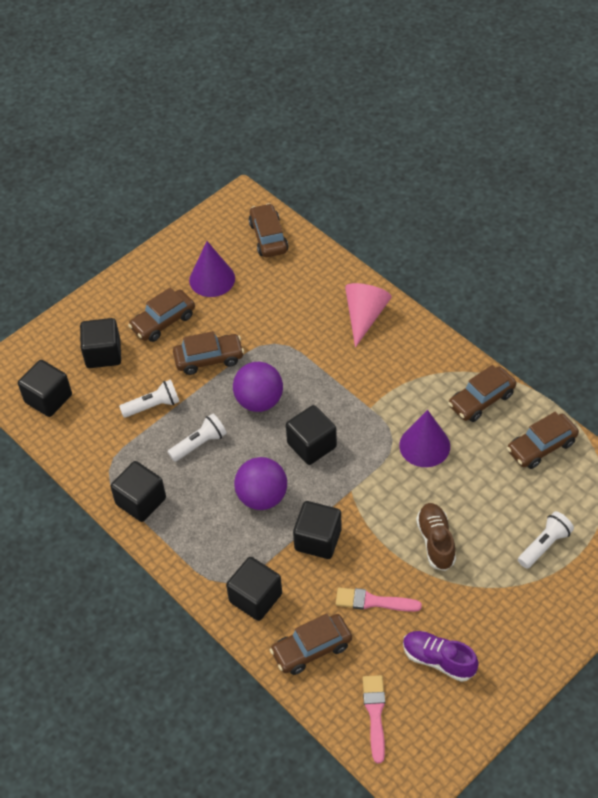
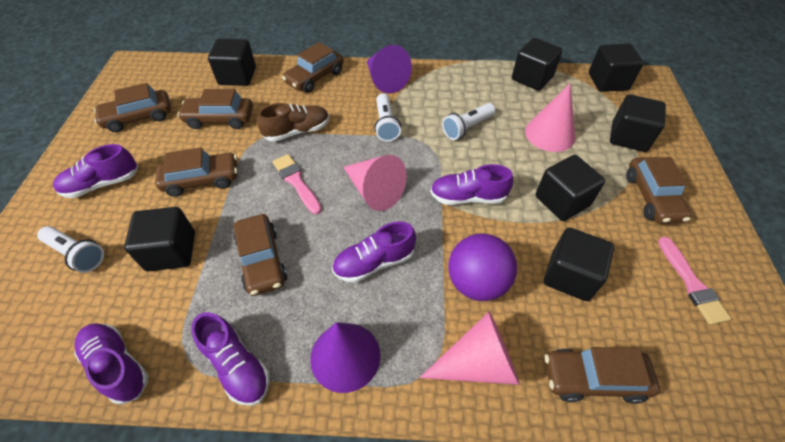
black cube: 6 -> 7
brown car: 6 -> 7
pink cone: 1 -> 3
purple ball: 2 -> 1
purple shoe: 1 -> 5

